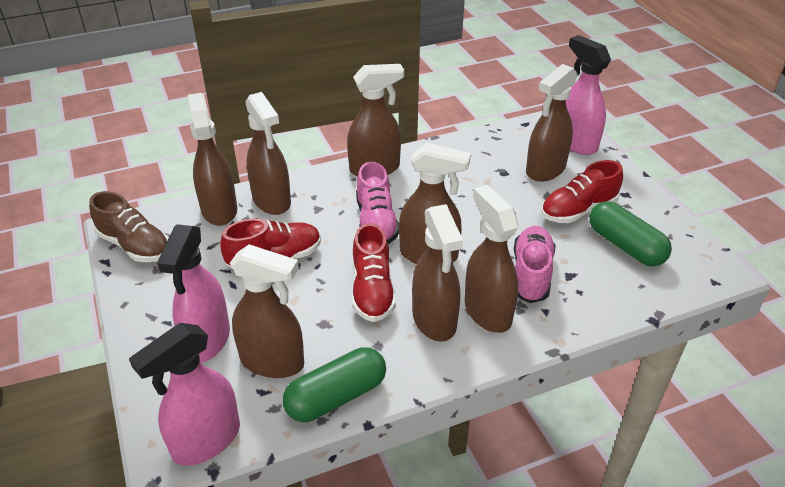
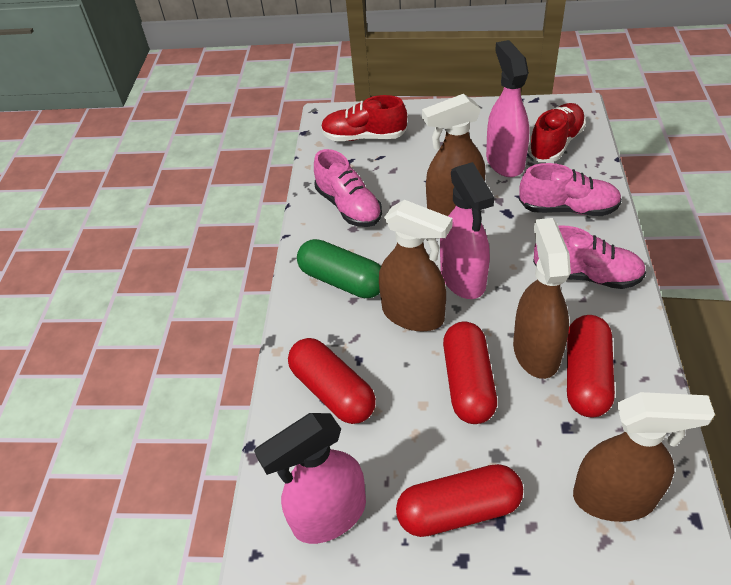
brown shoe: 1 -> 0
brown spray bottle: 8 -> 4
green capsule: 2 -> 1
pink shoe: 2 -> 3
red capsule: 0 -> 4
red shoe: 3 -> 2

